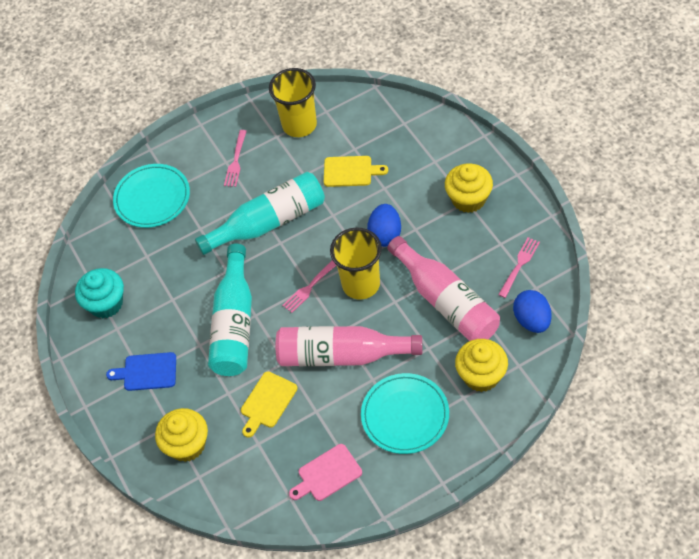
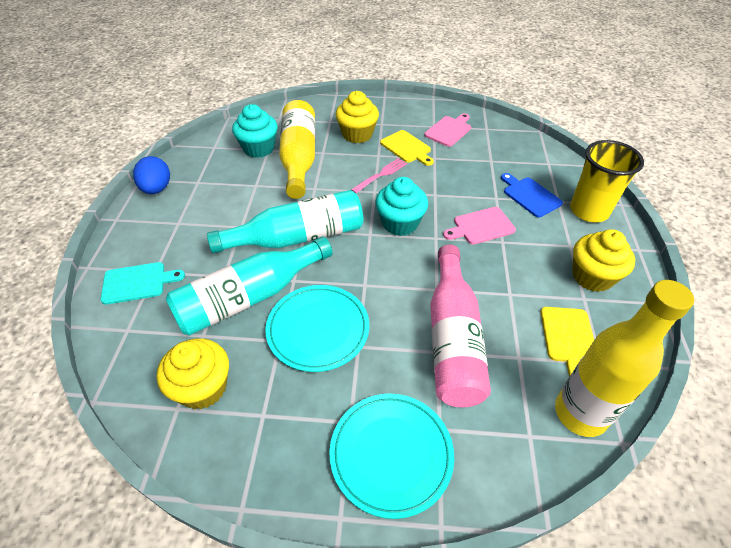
blue egg: 2 -> 1
pink bottle: 2 -> 1
pink cutting board: 1 -> 2
pink fork: 3 -> 1
turquoise cupcake: 1 -> 2
turquoise cutting board: 0 -> 1
yellow bottle: 0 -> 2
yellow cup: 2 -> 1

